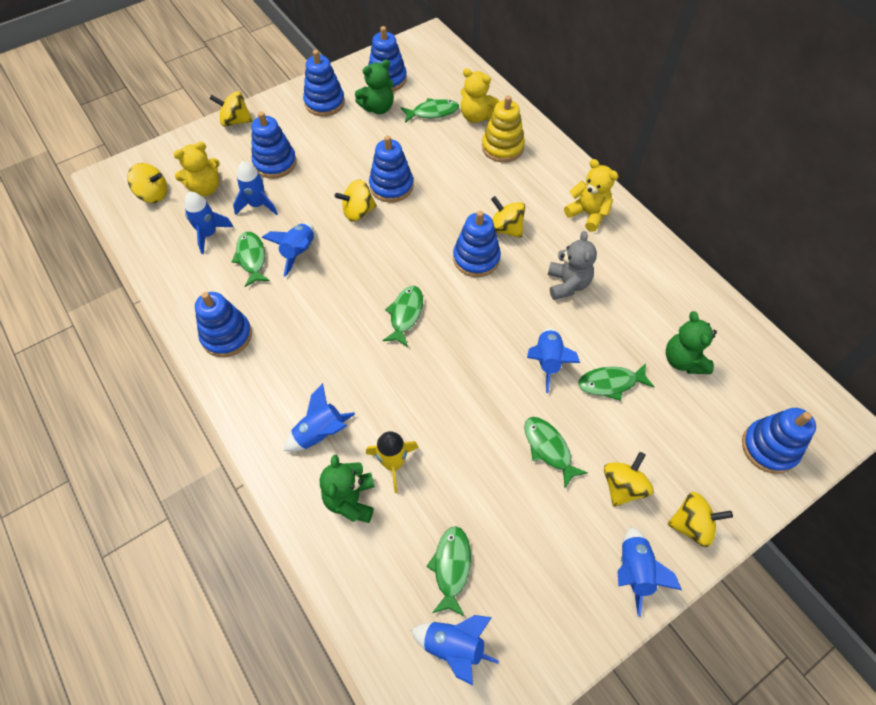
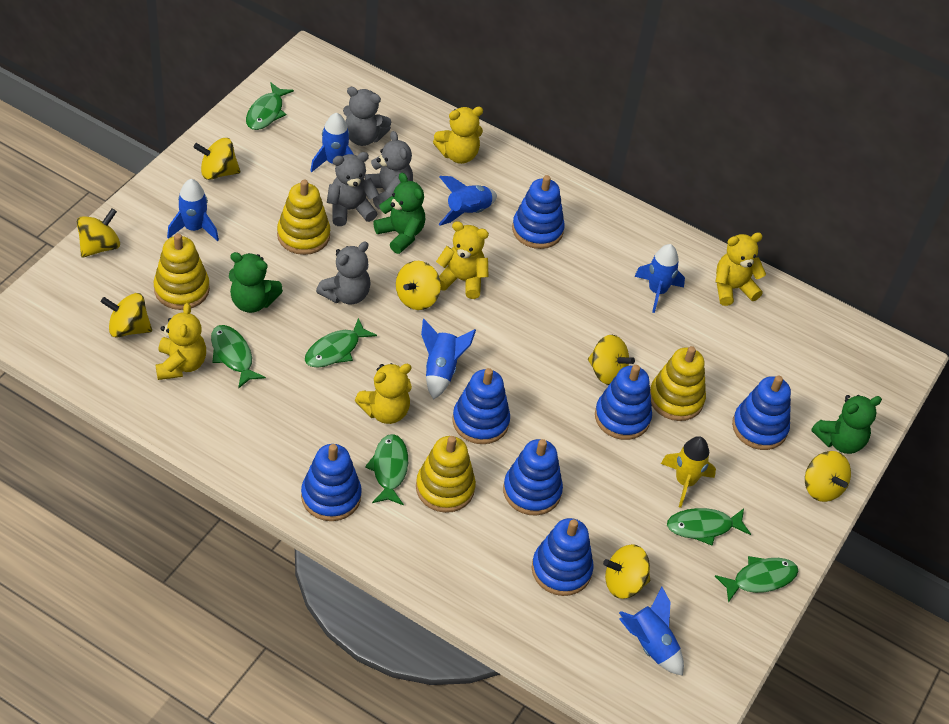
blue rocket: 7 -> 6
grey teddy bear: 1 -> 4
yellow spinning top: 6 -> 7
yellow stacking toy: 1 -> 4
yellow teddy bear: 3 -> 5

